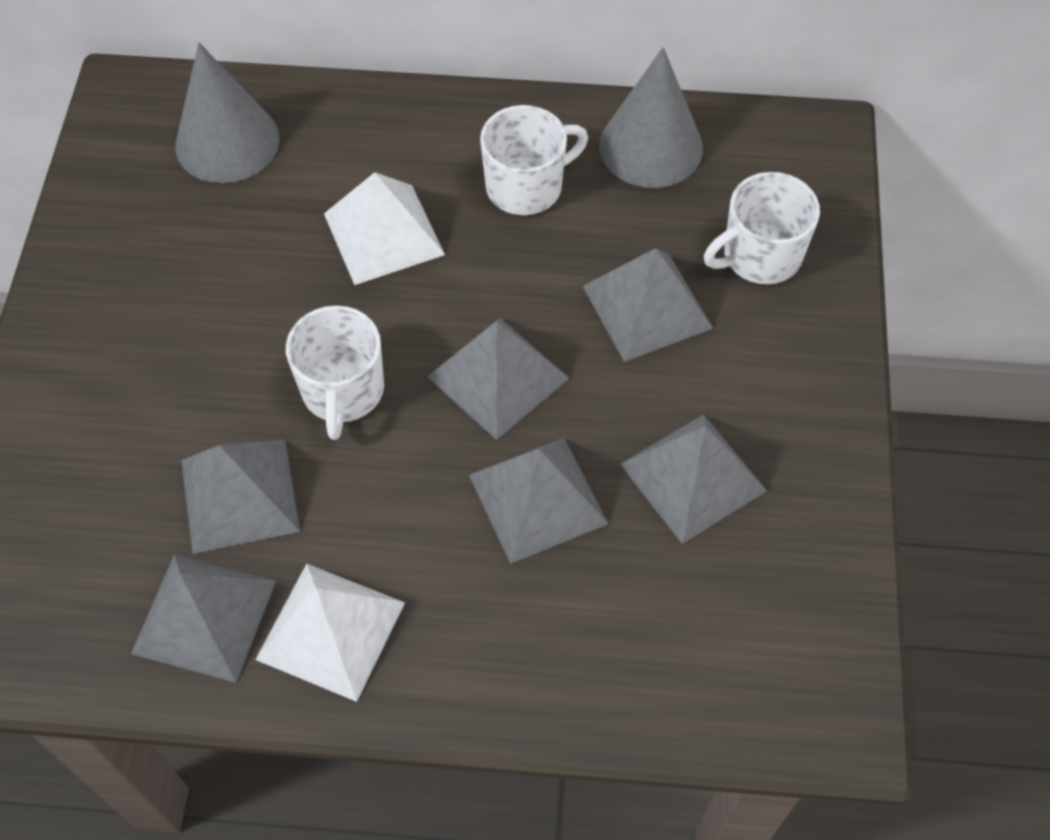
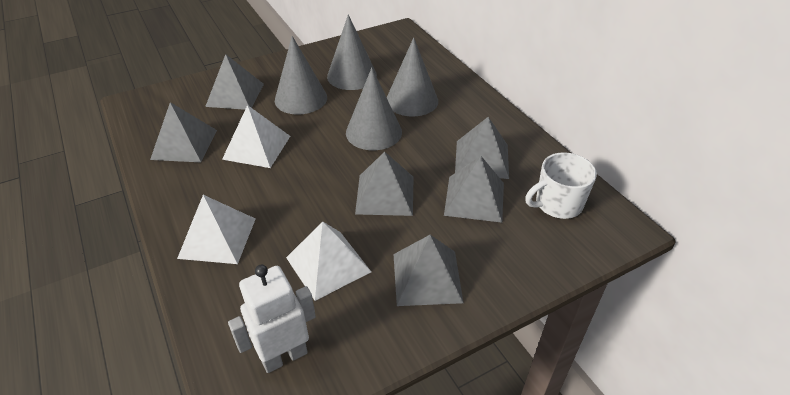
grey cone: 2 -> 4
white mug: 3 -> 1
white pyramid: 2 -> 3
white robot: 0 -> 1

